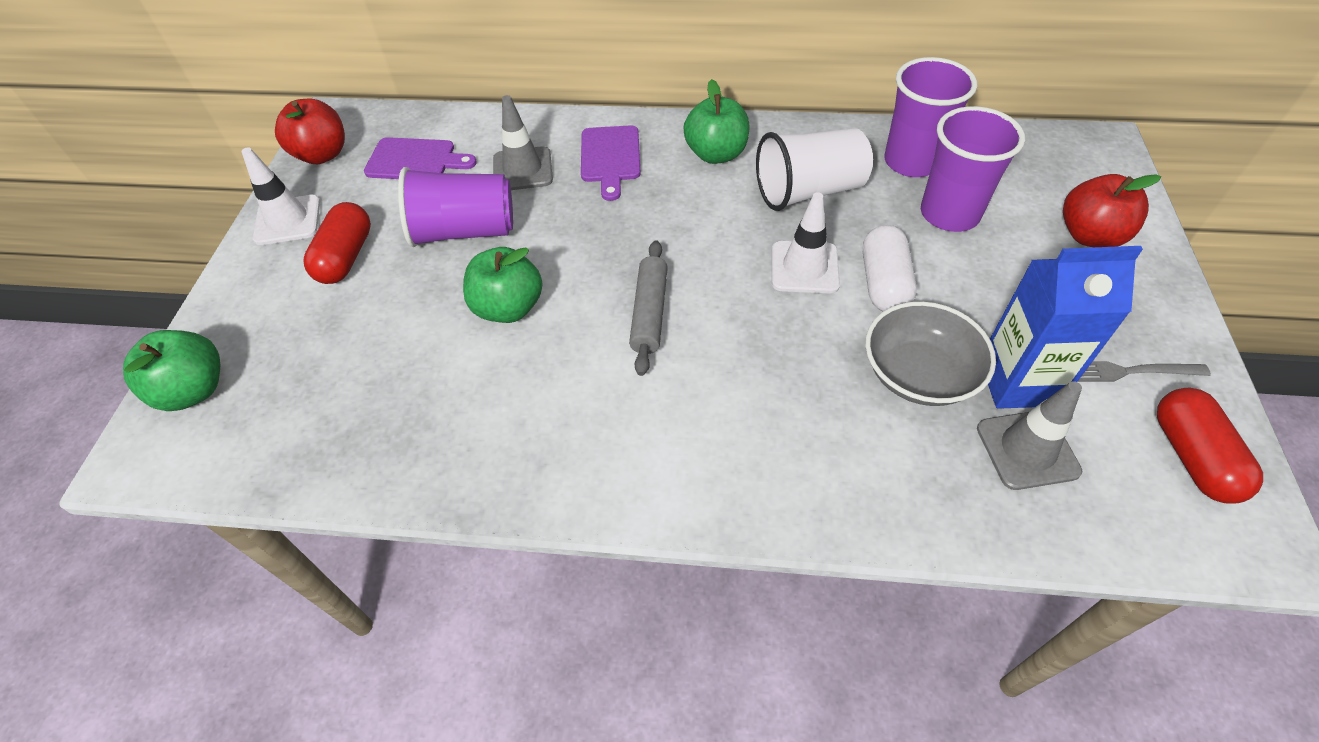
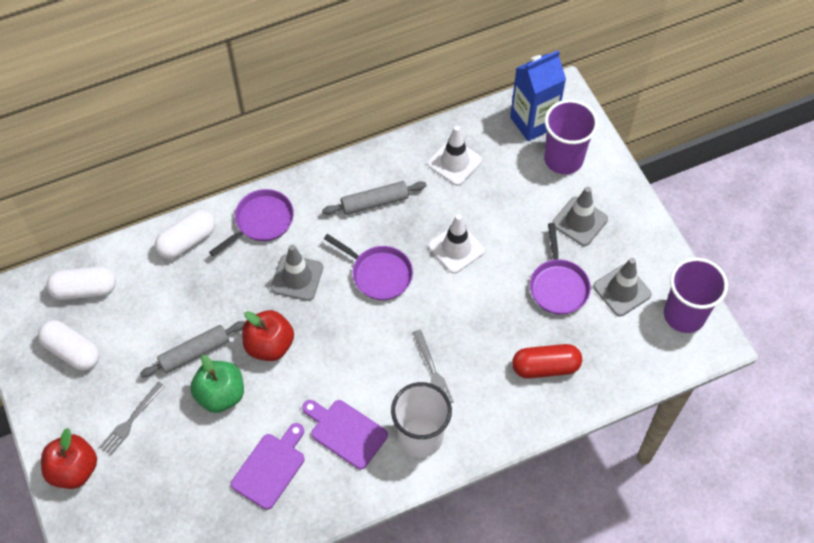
green apple: 3 -> 1
grey bowl: 1 -> 0
grey fork: 1 -> 2
grey rolling pin: 1 -> 2
grey traffic cone: 2 -> 3
purple cup: 3 -> 2
purple pan: 0 -> 3
red capsule: 2 -> 1
white capsule: 1 -> 3

